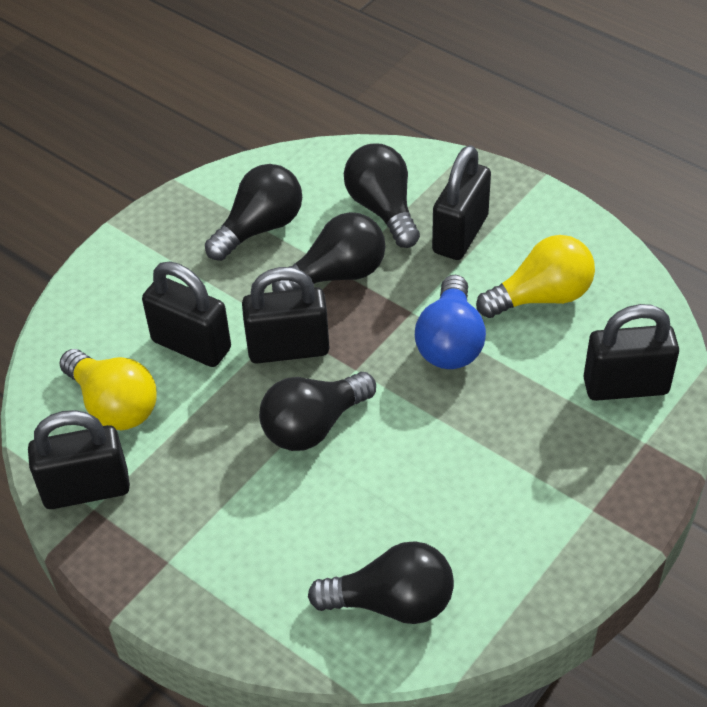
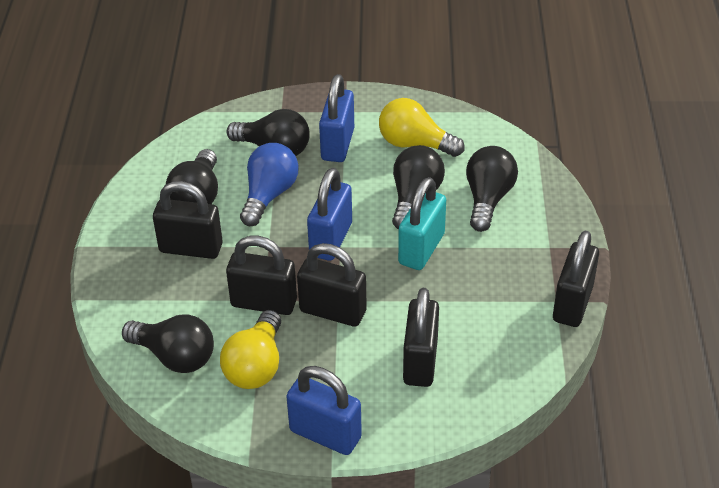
blue padlock: 0 -> 3
turquoise padlock: 0 -> 1

